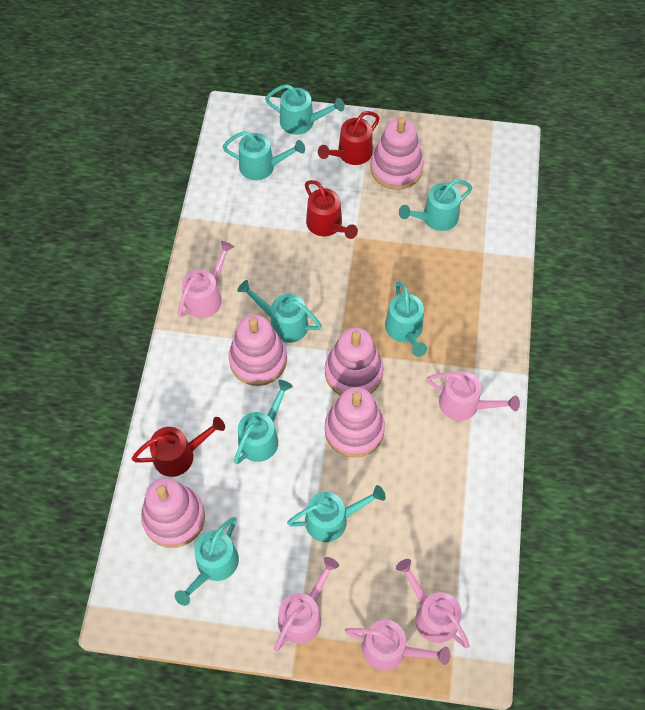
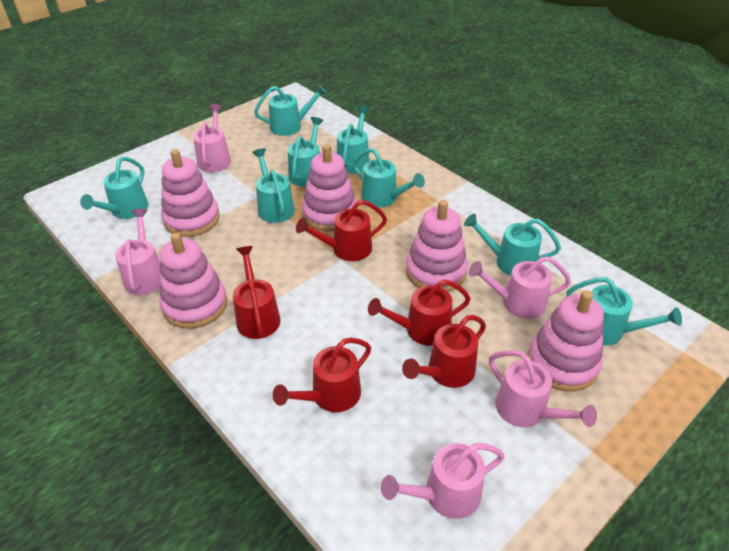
red watering can: 3 -> 5

